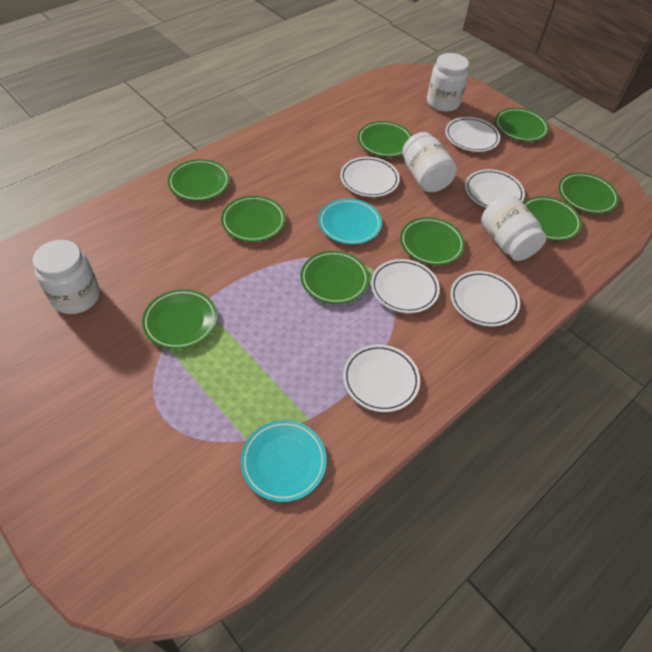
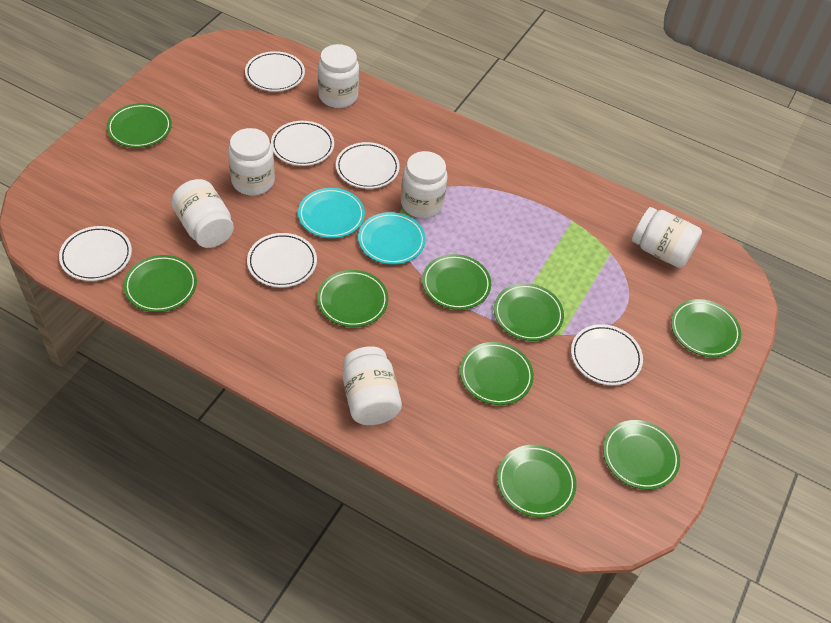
white jar: 4 -> 6

